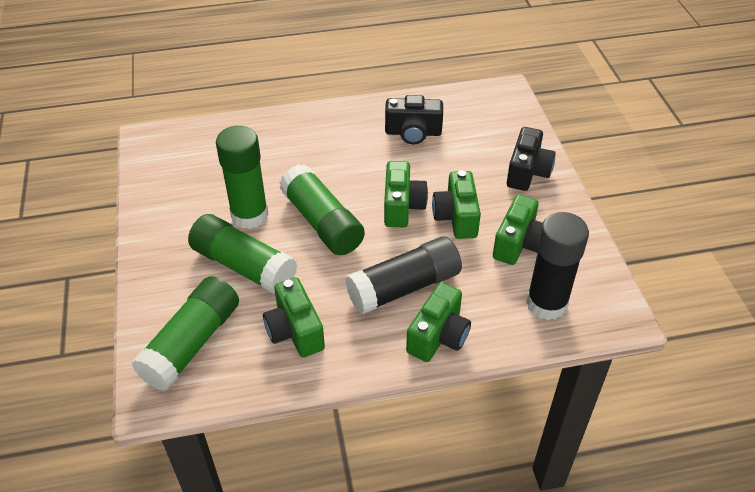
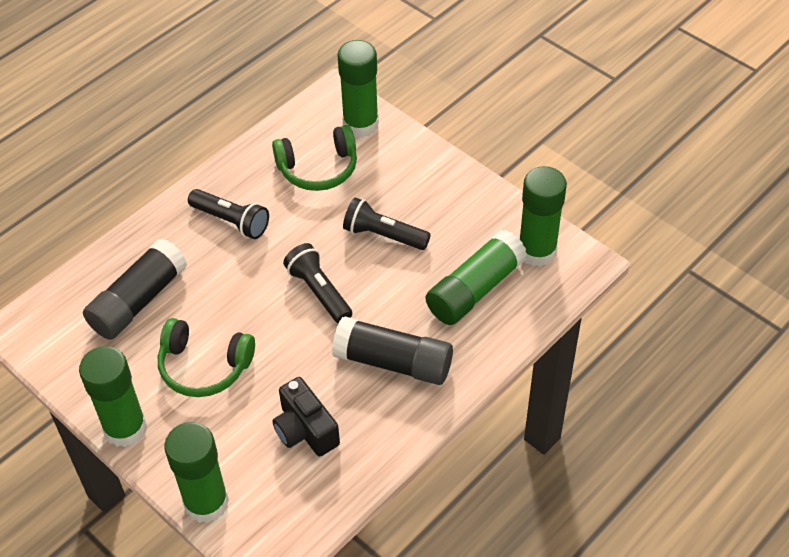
black camera: 2 -> 1
black flashlight: 0 -> 3
green camera: 5 -> 0
green glue stick: 4 -> 5
green headphones: 0 -> 2

